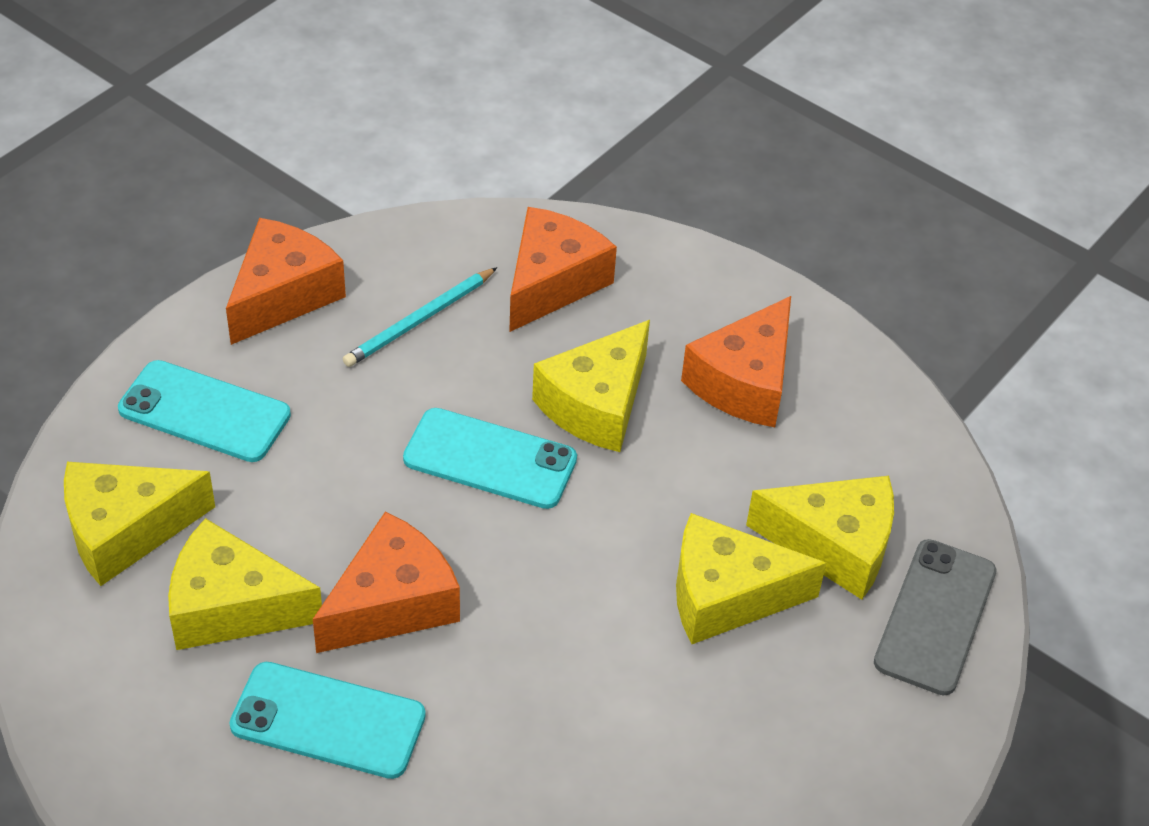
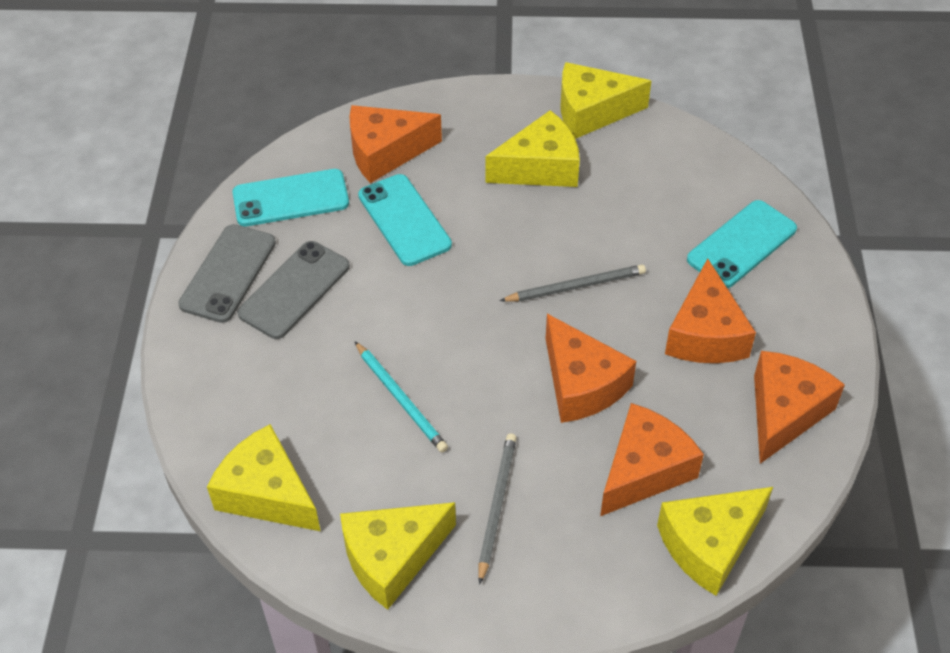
grey pencil: 0 -> 2
grey phone: 1 -> 2
orange cheese: 4 -> 5

